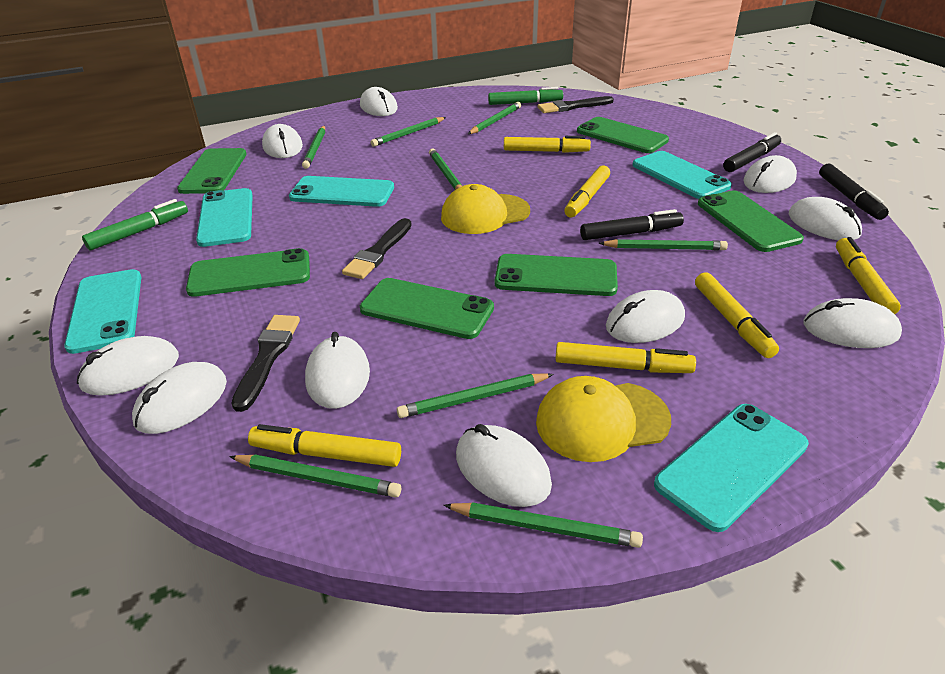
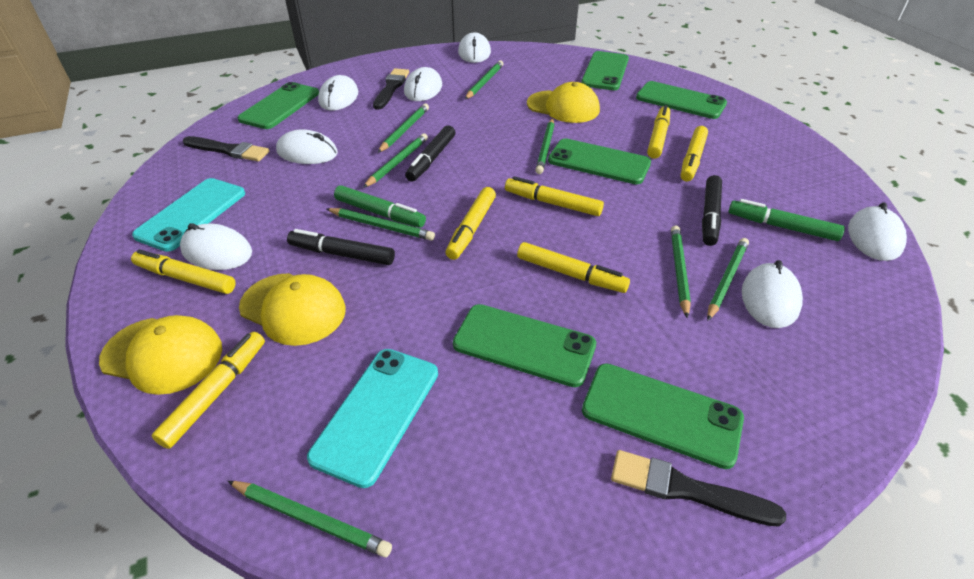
turquoise phone: 5 -> 2
white mouse: 10 -> 7
yellow cap: 2 -> 3
yellow marker: 6 -> 7

